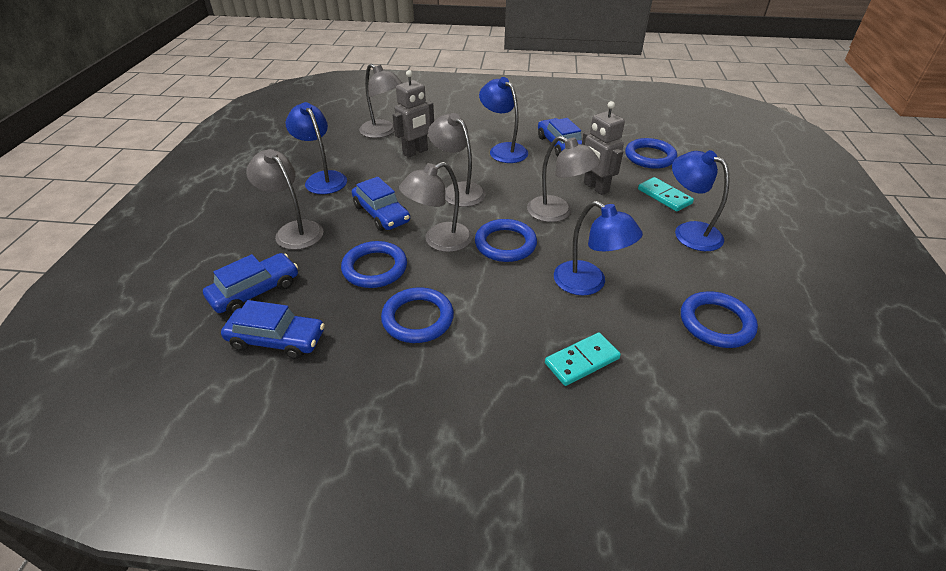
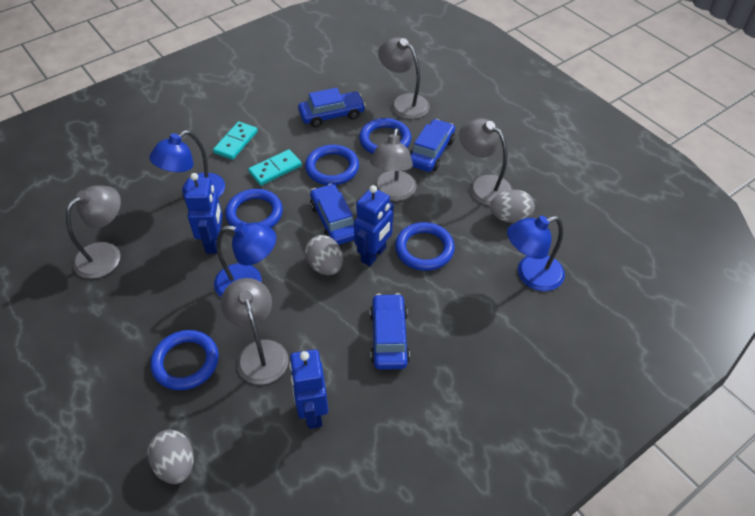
blue lamp: 4 -> 3
blue robot: 0 -> 3
grey egg: 0 -> 3
grey robot: 2 -> 0

